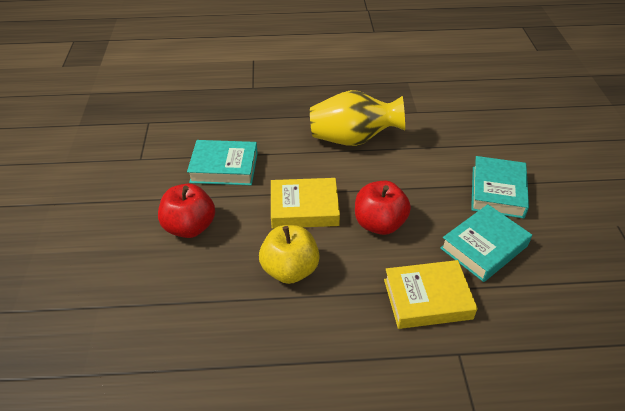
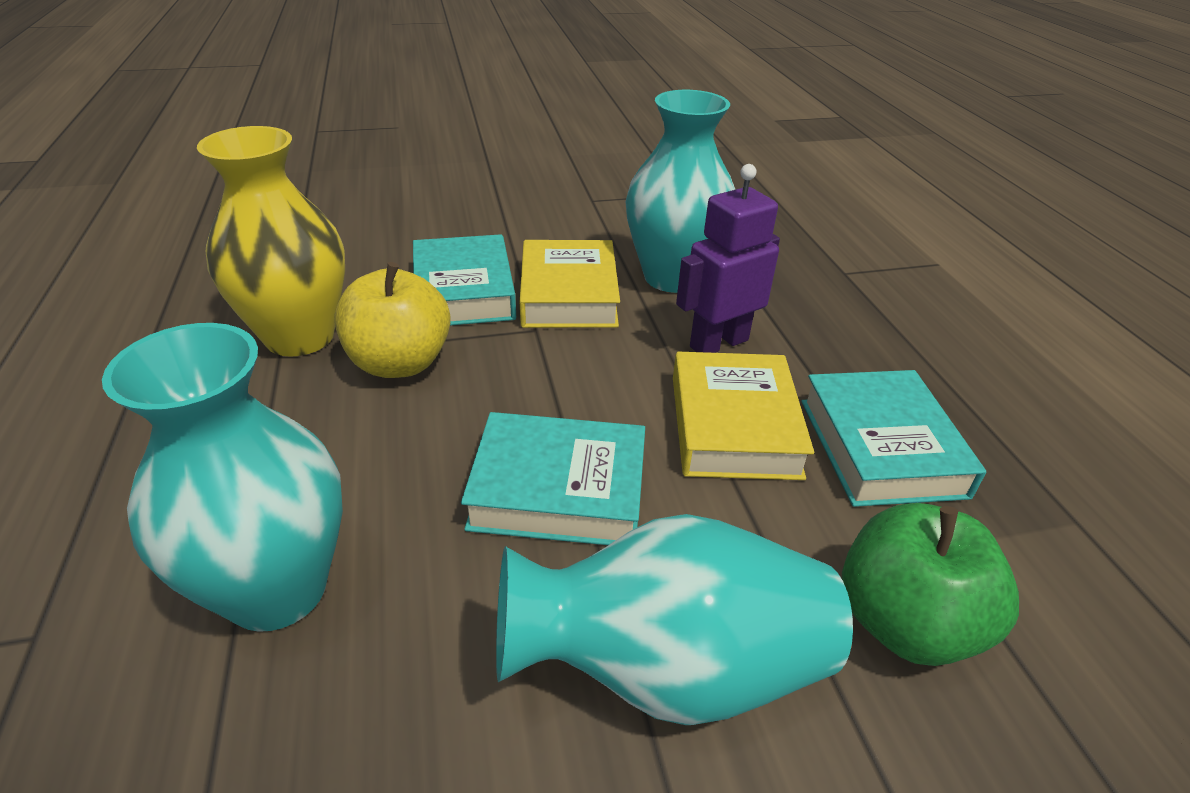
green apple: 0 -> 1
purple robot: 0 -> 1
red apple: 2 -> 0
turquoise vase: 0 -> 3

